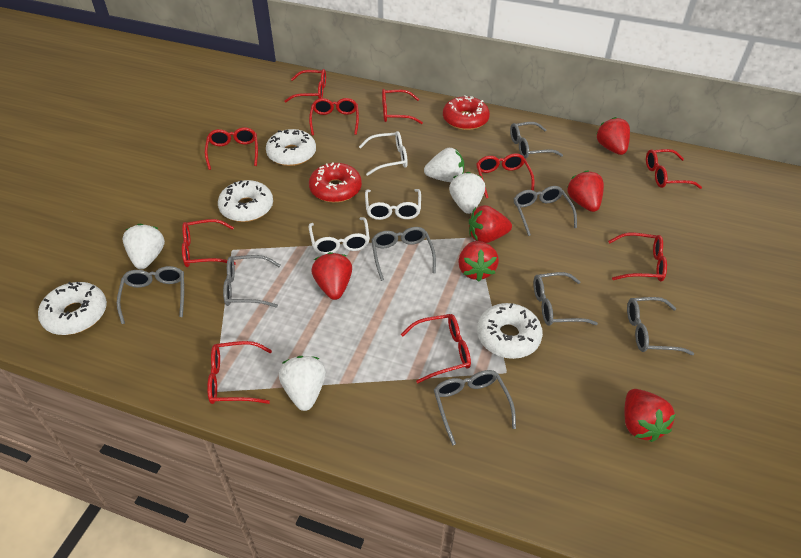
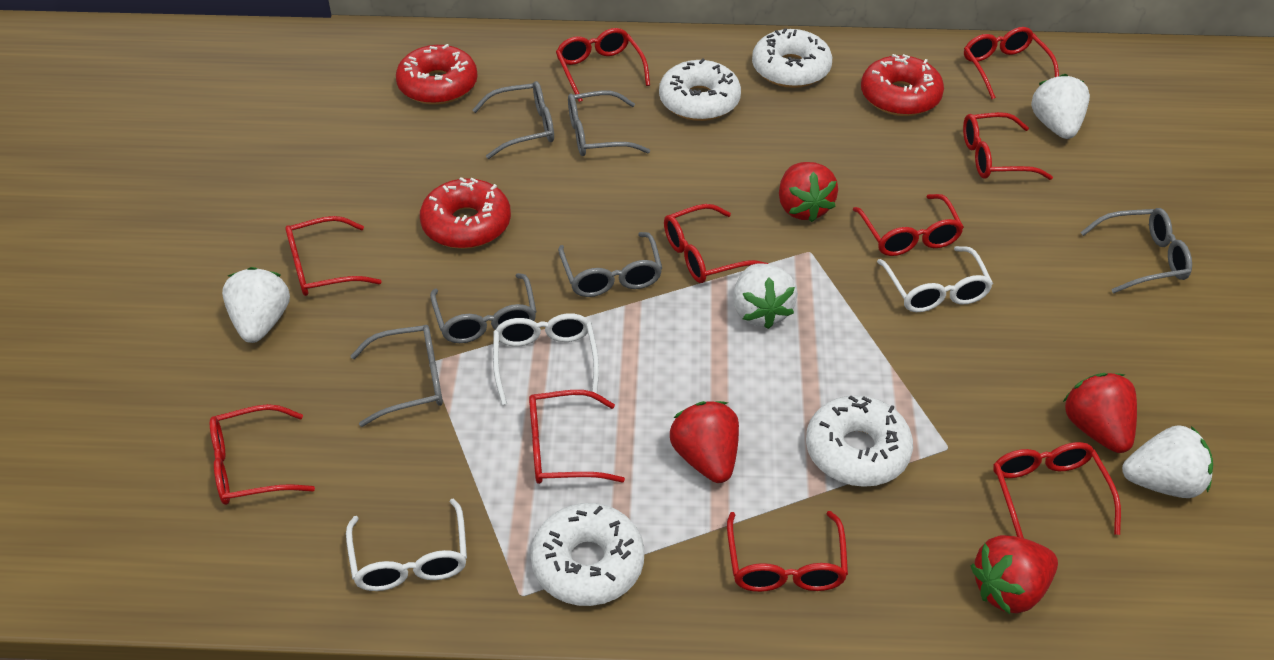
grey glasses: 8 -> 6
red donut: 2 -> 3
red strawberry: 6 -> 4

